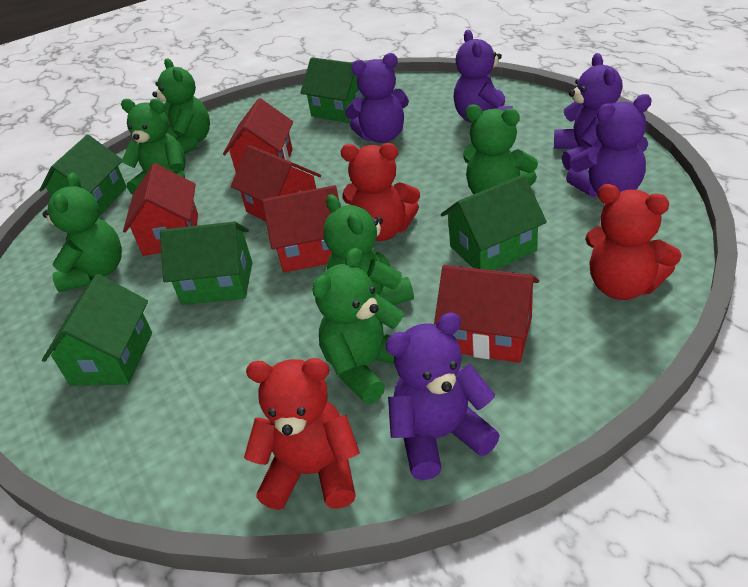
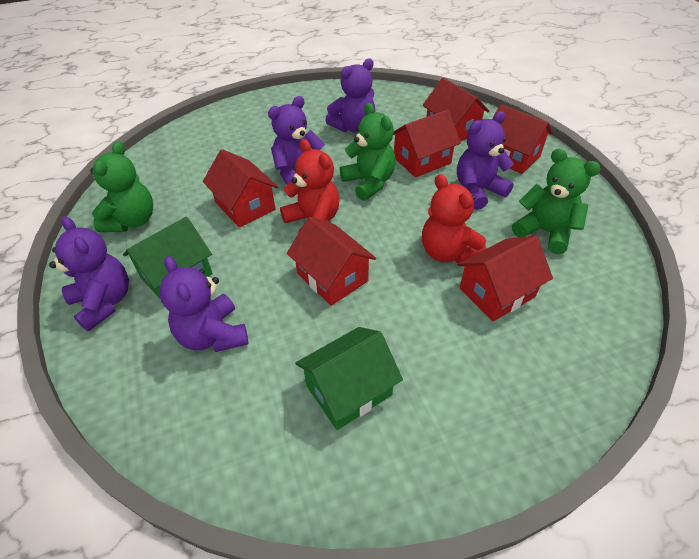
green house: 5 -> 2
green teddy bear: 6 -> 3
red house: 5 -> 6
red teddy bear: 3 -> 2

